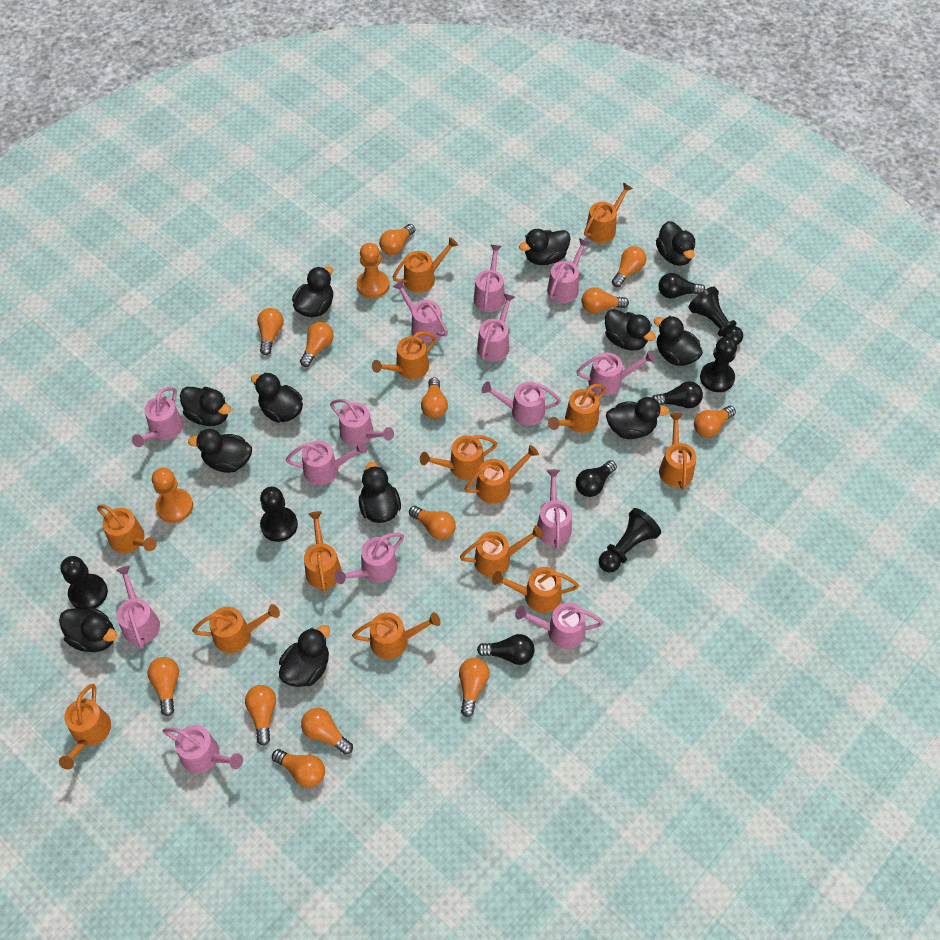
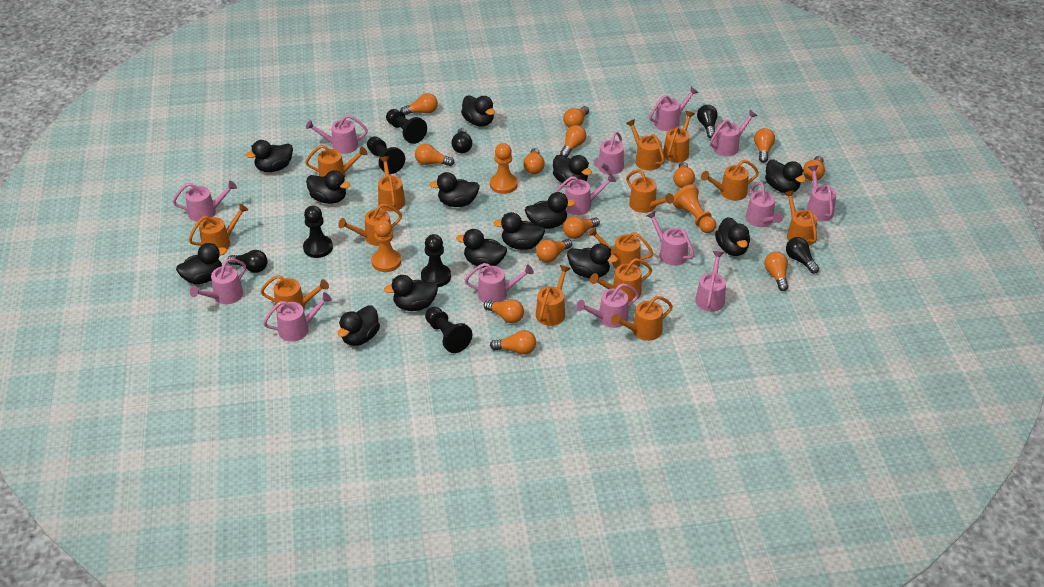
black duck: 12 -> 14
orange pawn: 2 -> 3

